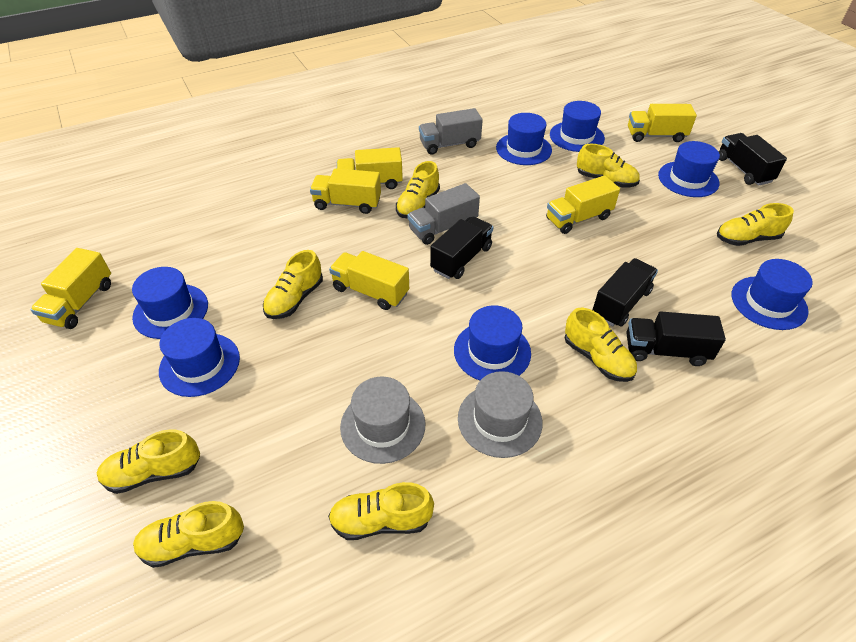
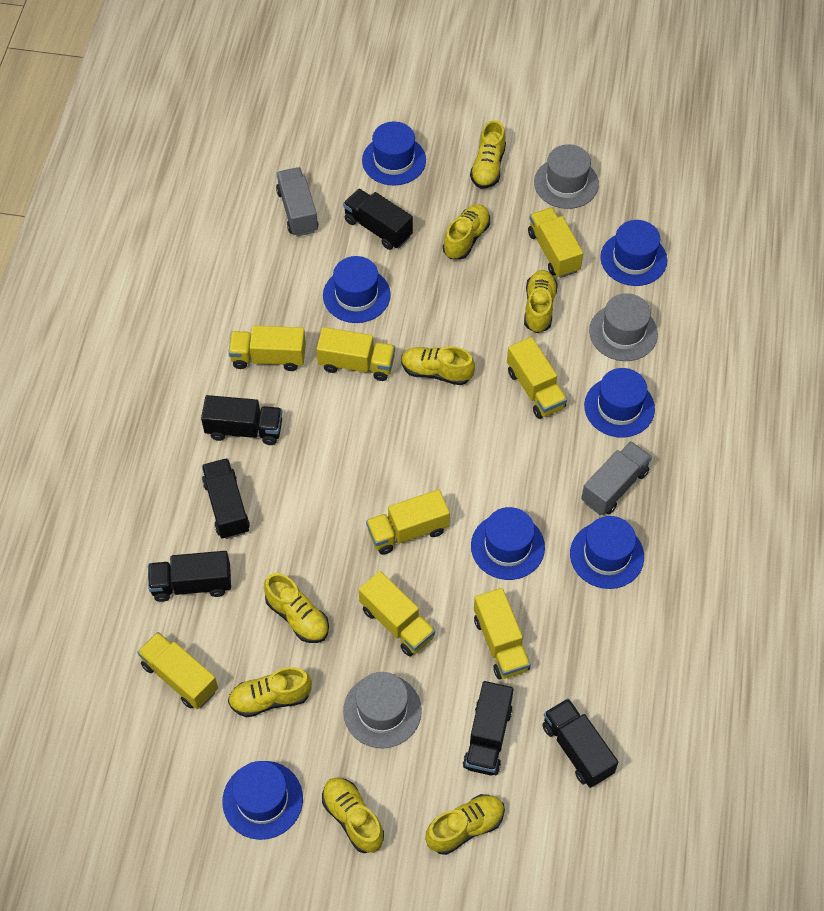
black truck: 4 -> 6
grey hat: 2 -> 3
yellow truck: 6 -> 8

